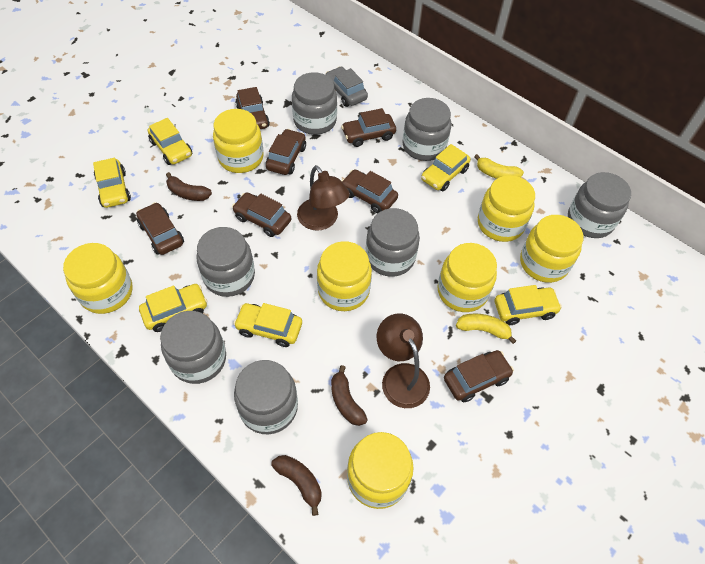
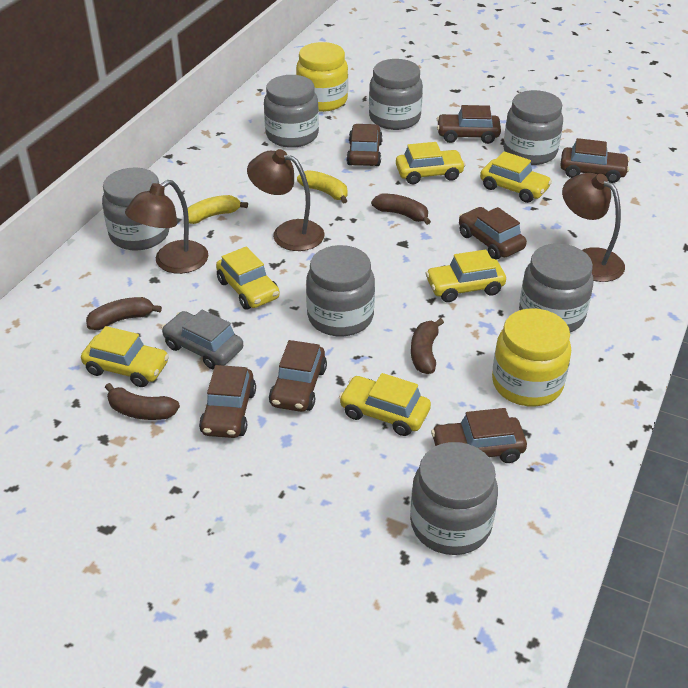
brown banana: 3 -> 4
brown lamp: 2 -> 3
yellow jar: 7 -> 2

